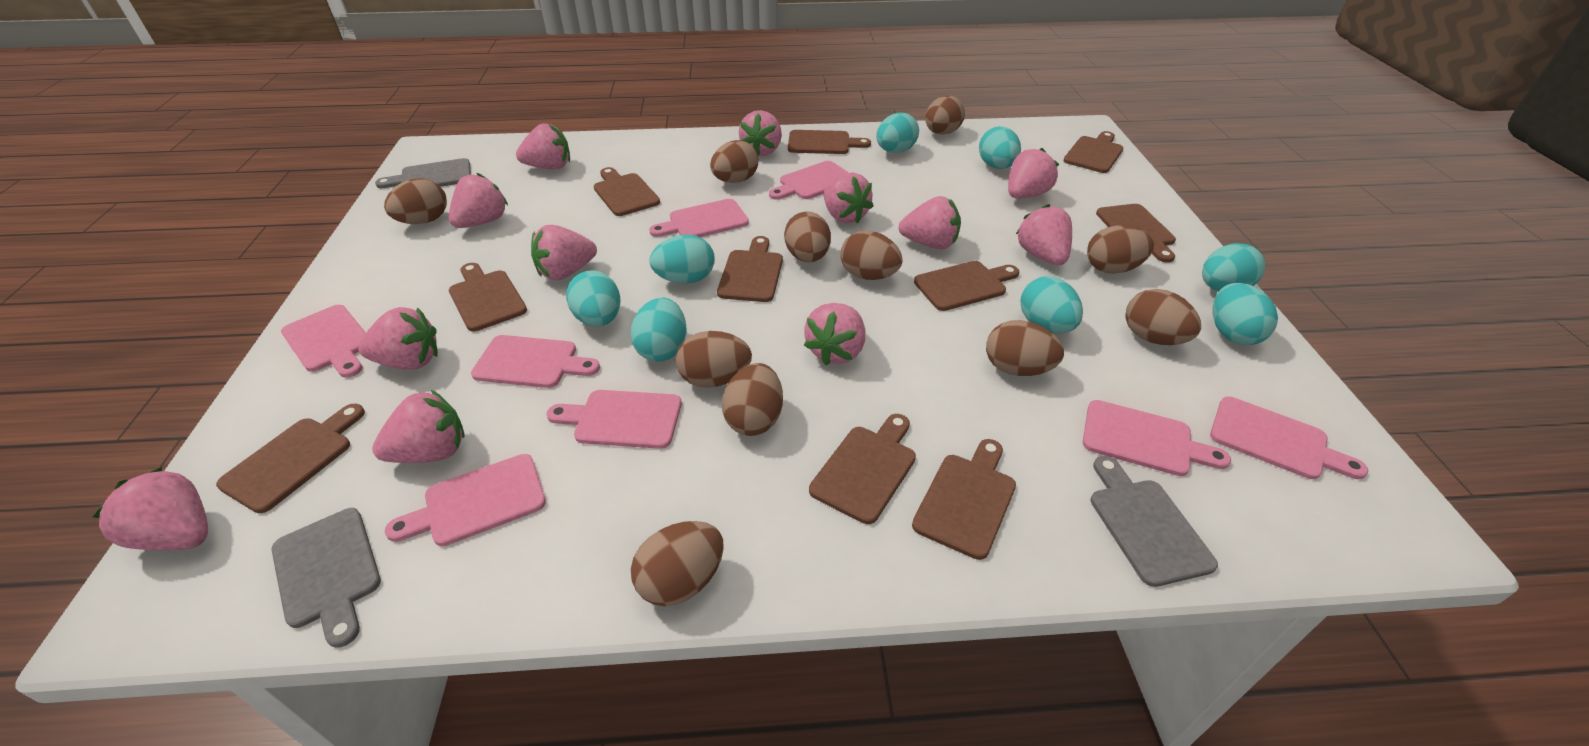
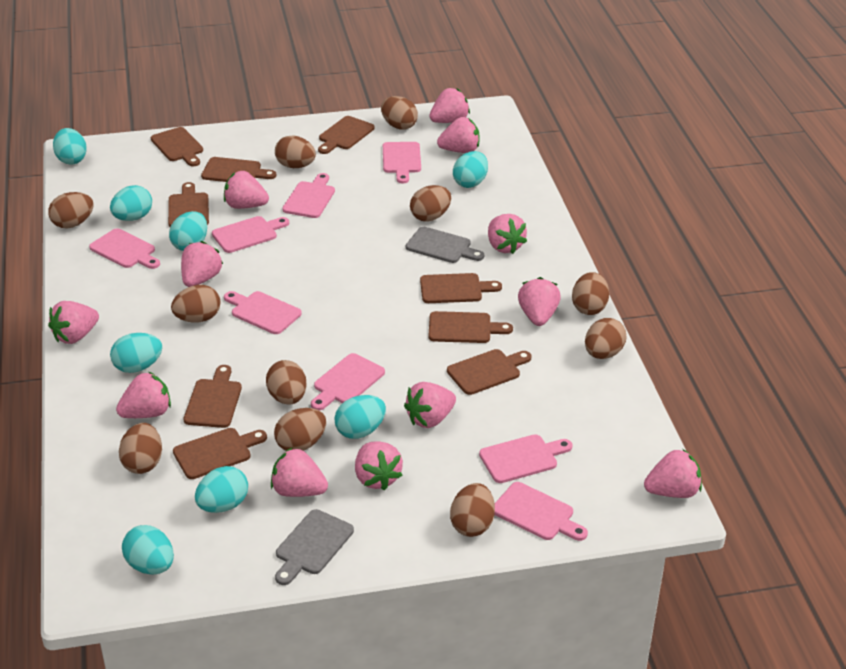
brown cutting board: 10 -> 9
grey cutting board: 3 -> 2

